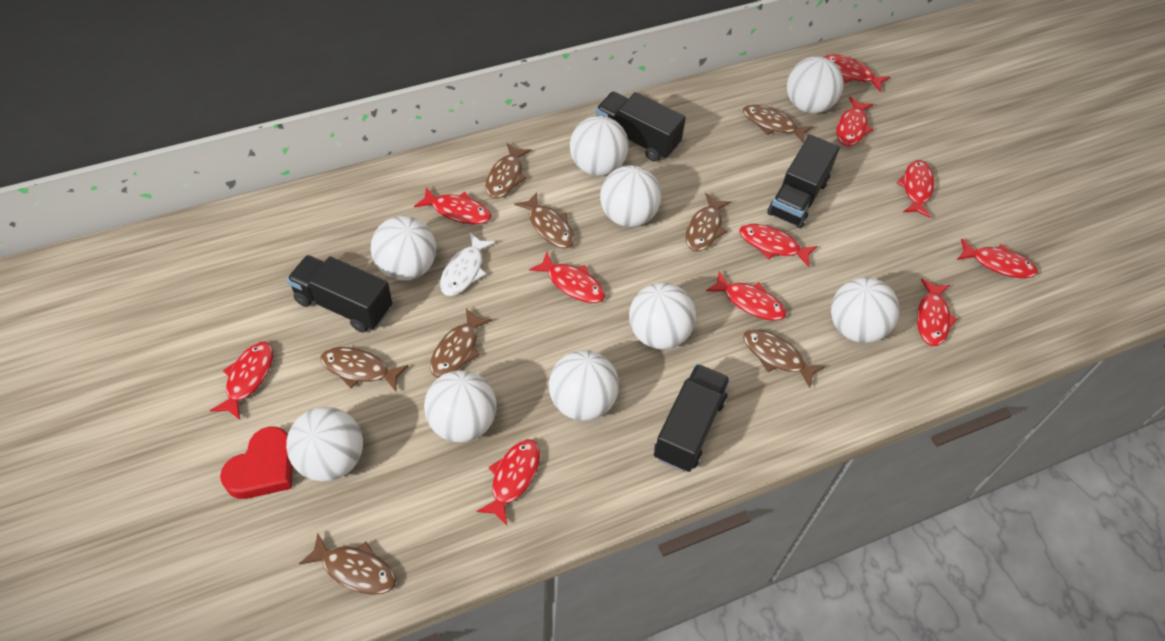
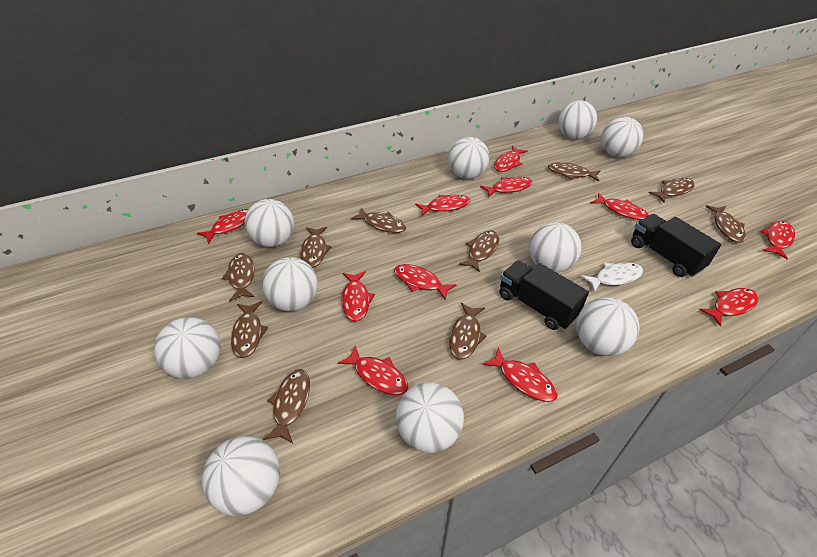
black truck: 4 -> 2
brown fish: 8 -> 10
red heart: 1 -> 0
white ball: 9 -> 10

